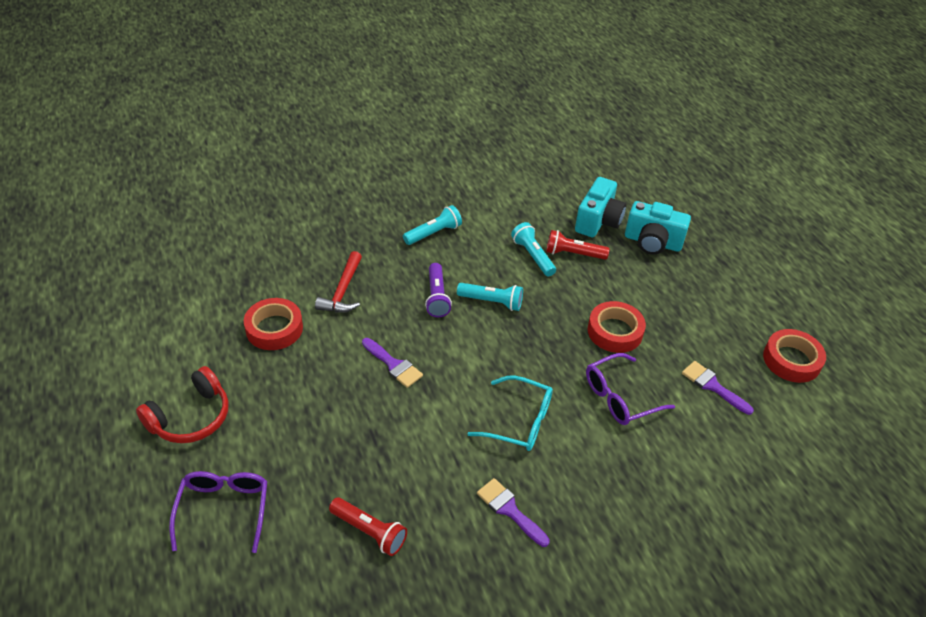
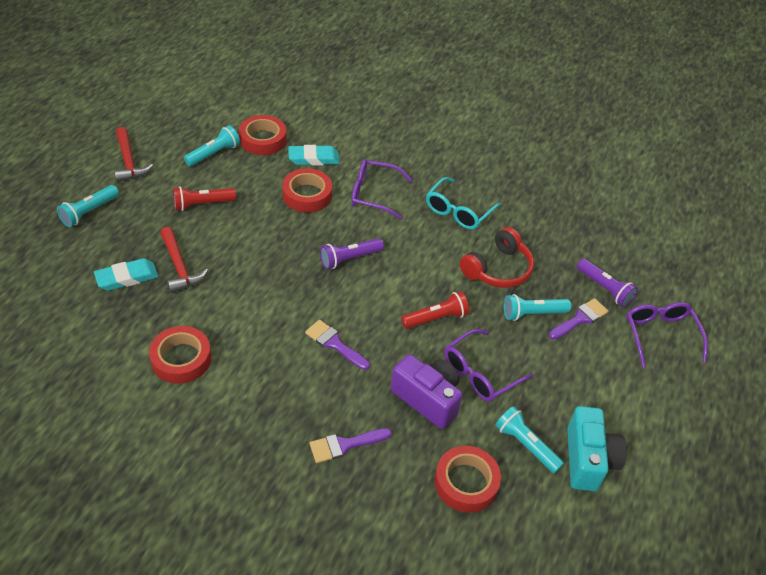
purple camera: 0 -> 1
purple flashlight: 1 -> 2
purple glasses: 2 -> 3
red hammer: 1 -> 2
red tape: 3 -> 4
turquoise camera: 2 -> 1
turquoise eraser: 0 -> 2
turquoise flashlight: 3 -> 4

